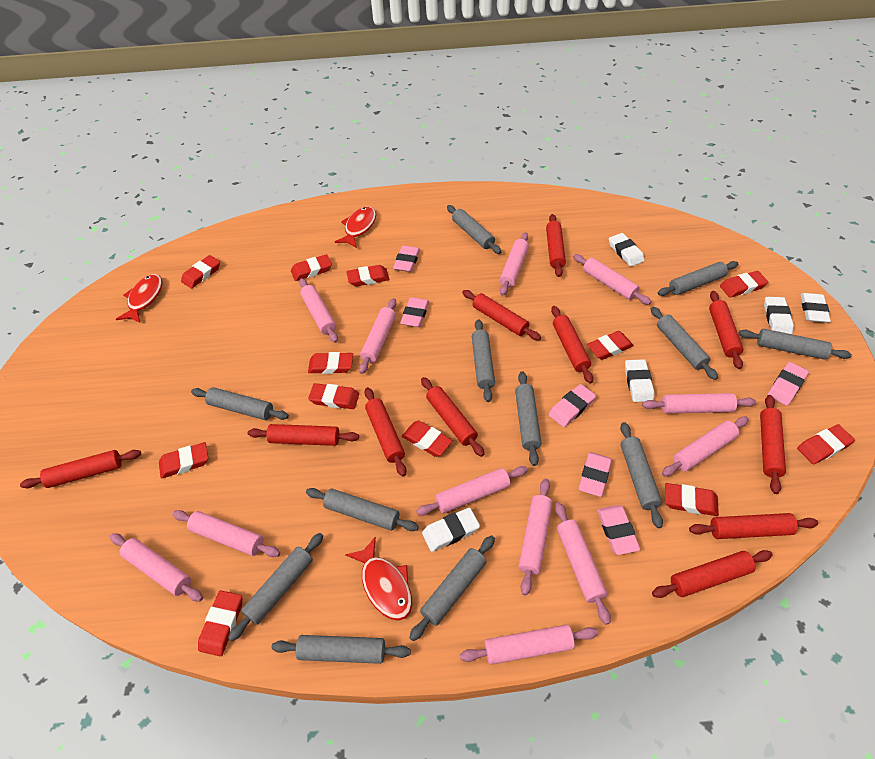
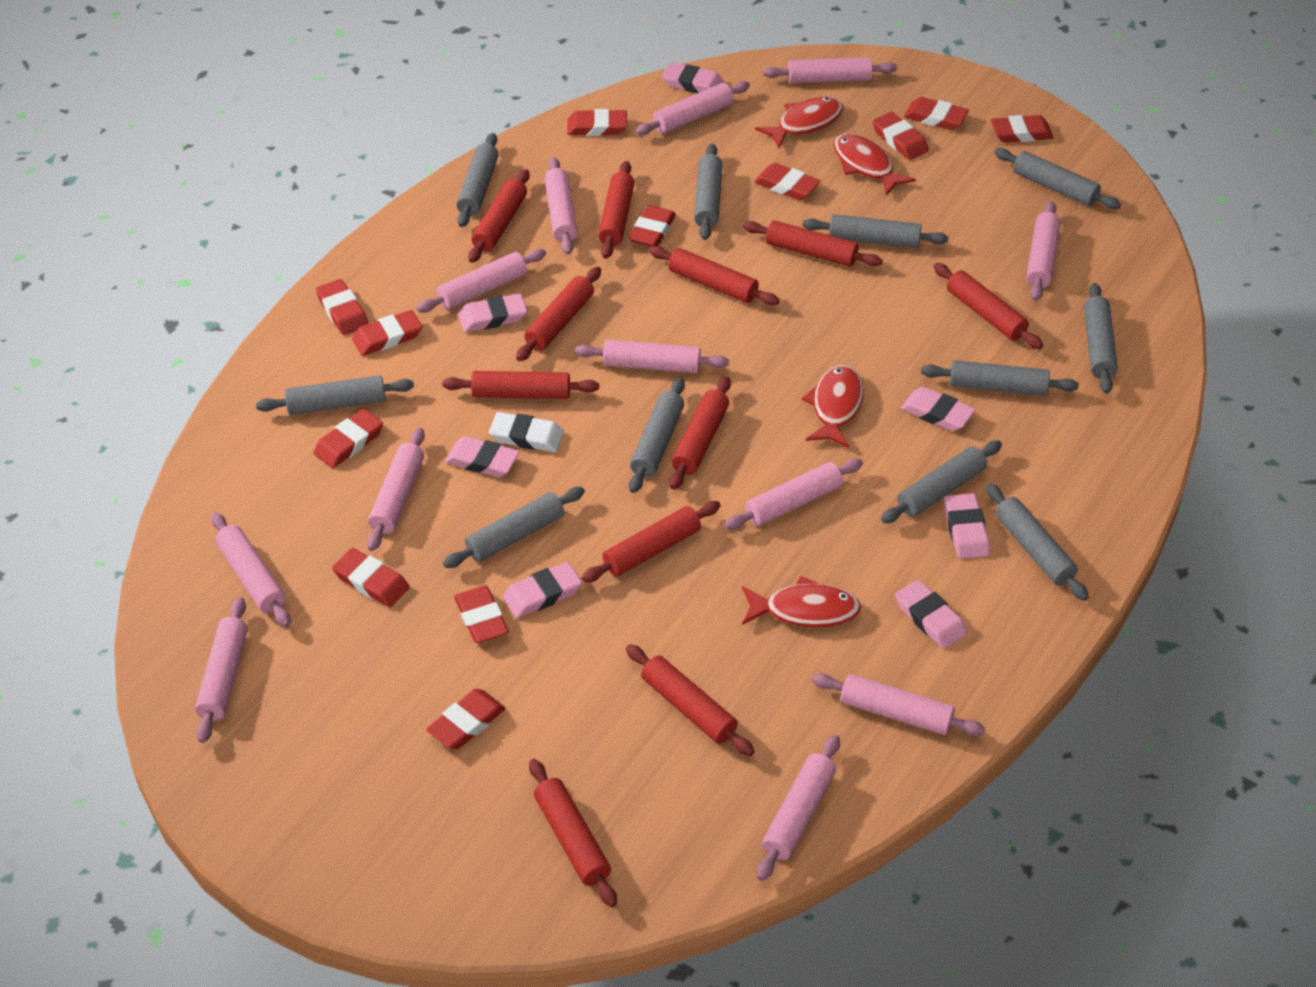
grey rolling pin: 12 -> 11
pink eraser: 6 -> 7
red fish: 3 -> 4
white eraser: 5 -> 1

